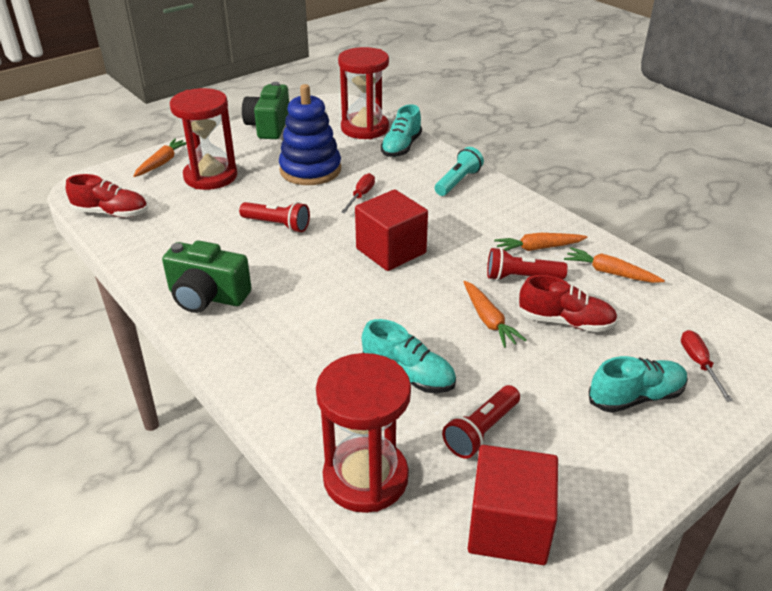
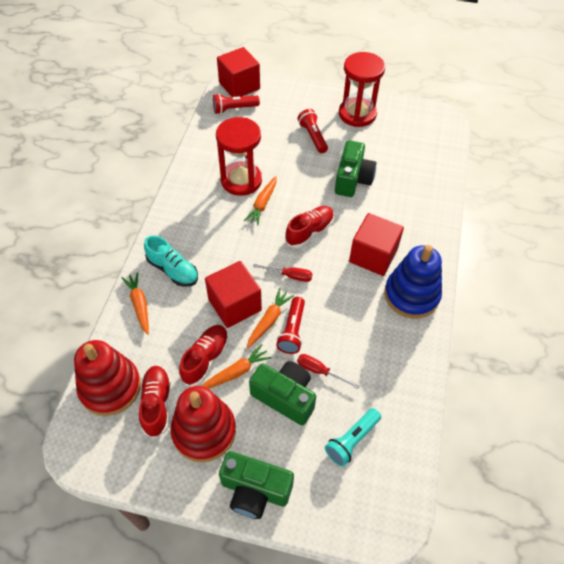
green camera: 2 -> 3
red cube: 2 -> 3
red hourglass: 3 -> 2
red shoe: 2 -> 3
red stacking toy: 0 -> 2
turquoise shoe: 3 -> 1

